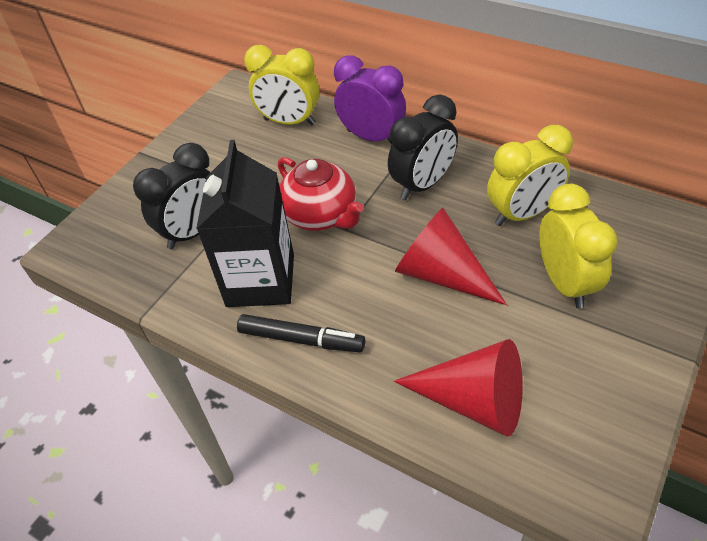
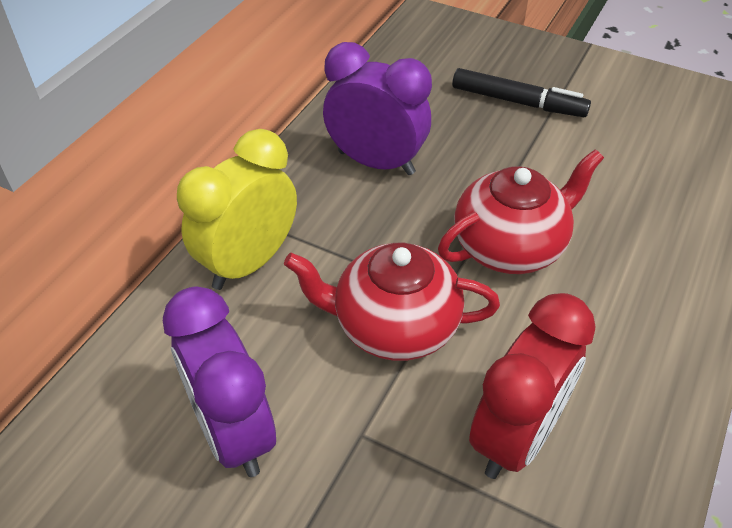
black carton: 1 -> 0
black clock: 2 -> 0
purple clock: 1 -> 2
red clock: 0 -> 1
red cone: 2 -> 0
red teapot: 1 -> 2
yellow clock: 3 -> 1

